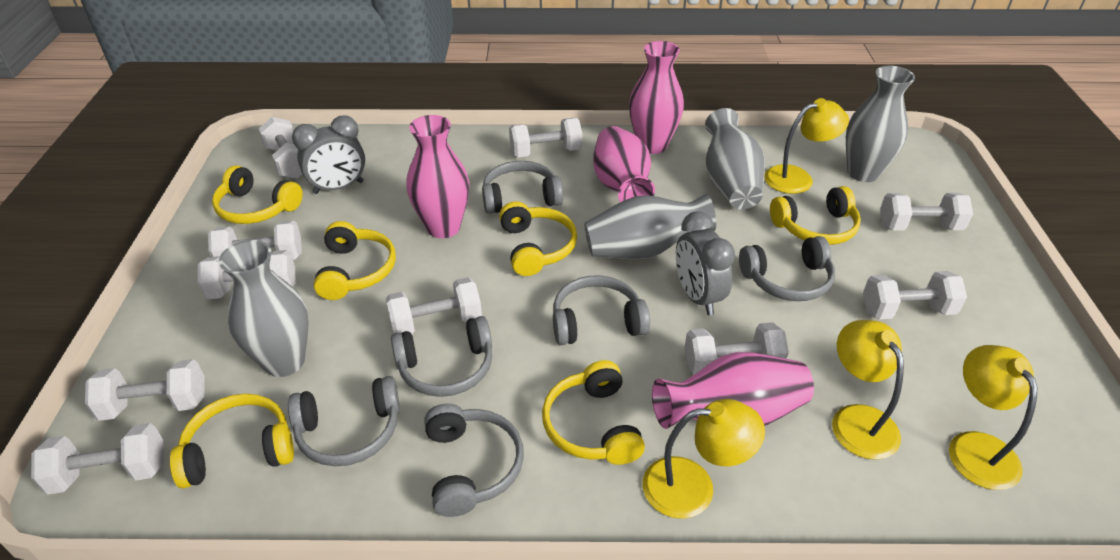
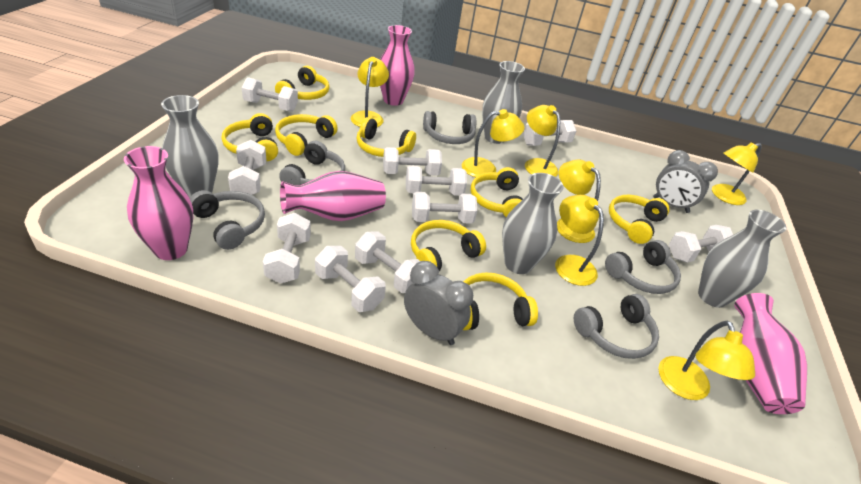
grey headphones: 6 -> 5
yellow headphones: 6 -> 8
yellow lamp: 4 -> 7

